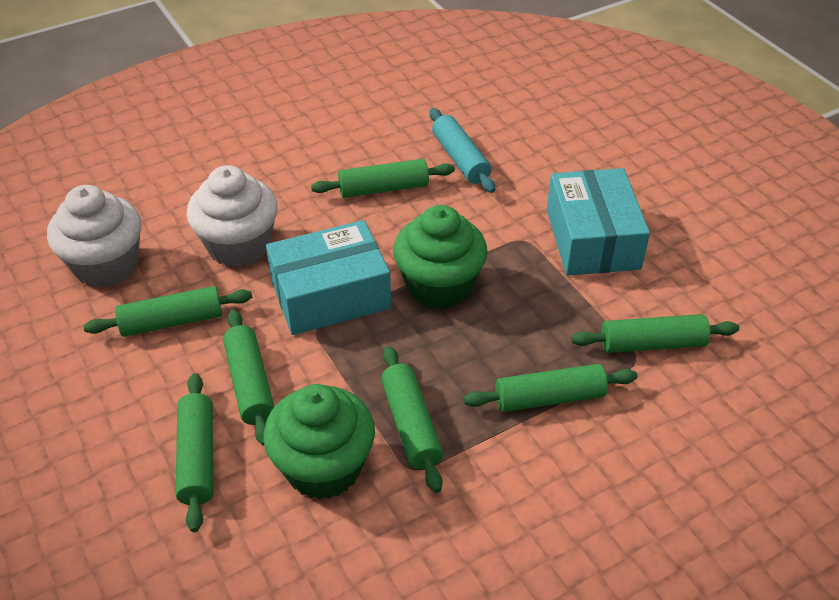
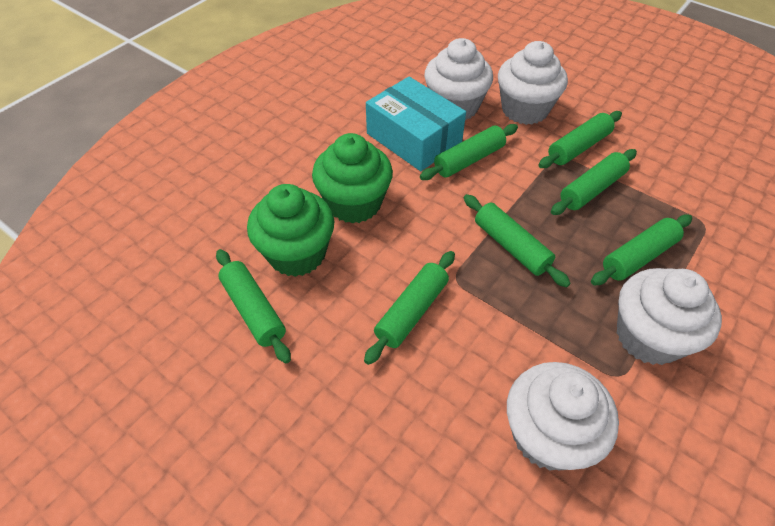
turquoise box: 2 -> 1
turquoise rolling pin: 1 -> 0
white cupcake: 2 -> 4

